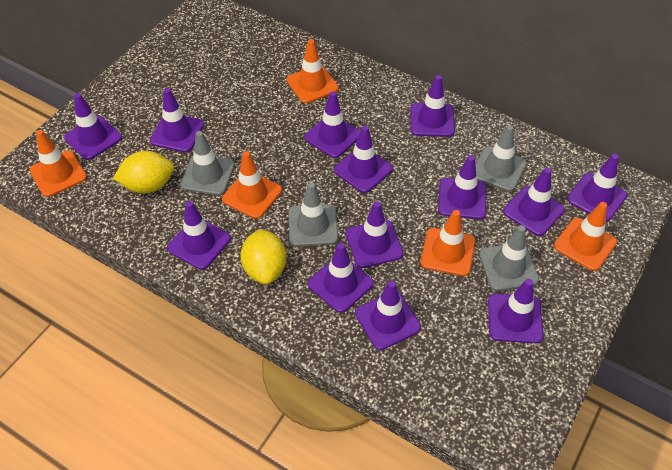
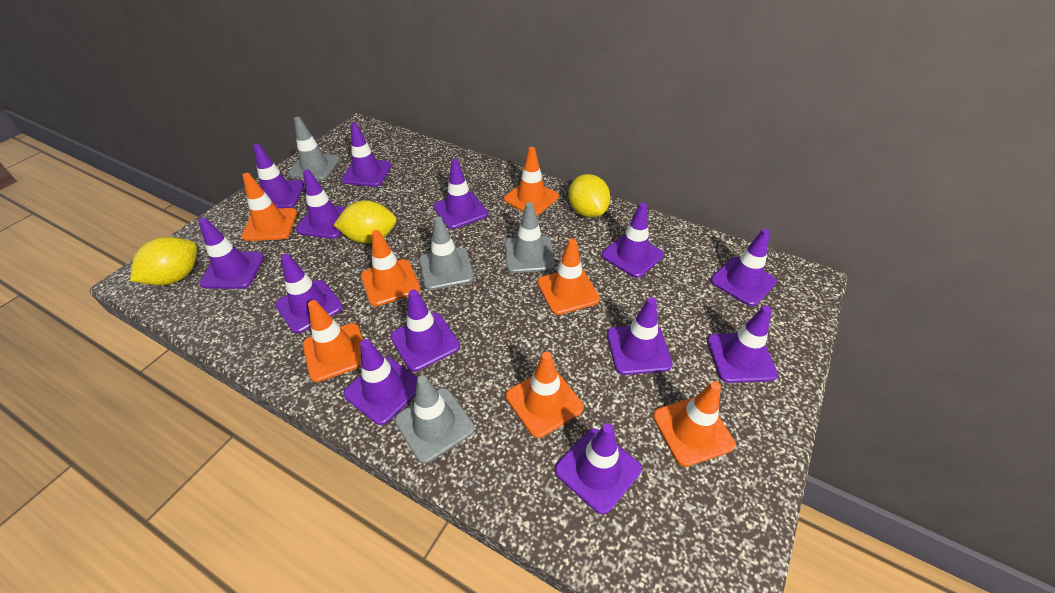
orange traffic cone: 5 -> 7
yellow lemon: 2 -> 3

